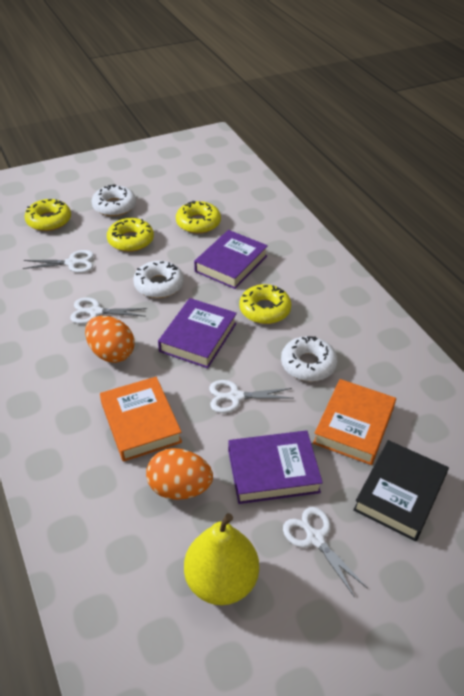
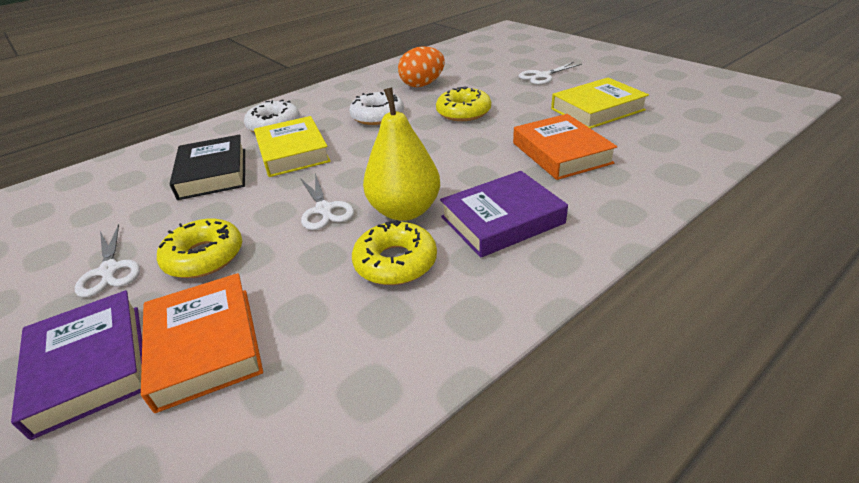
orange egg: 2 -> 1
purple book: 3 -> 2
white donut: 3 -> 2
white scissors: 4 -> 3
yellow book: 0 -> 2
yellow donut: 4 -> 3

